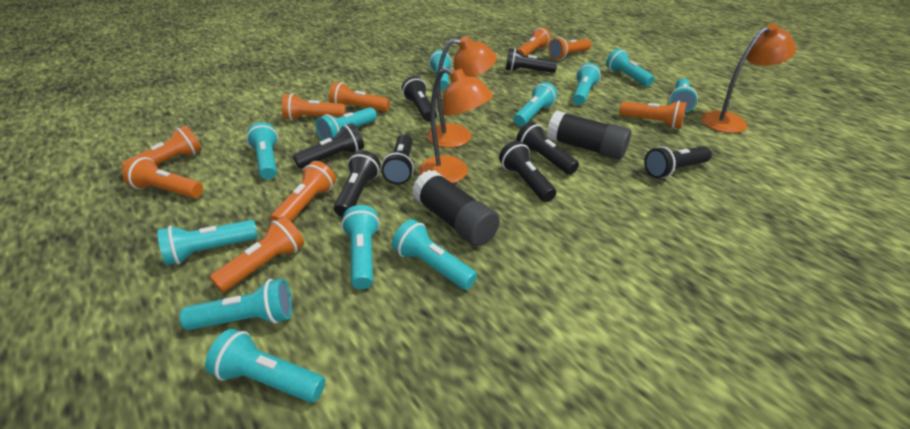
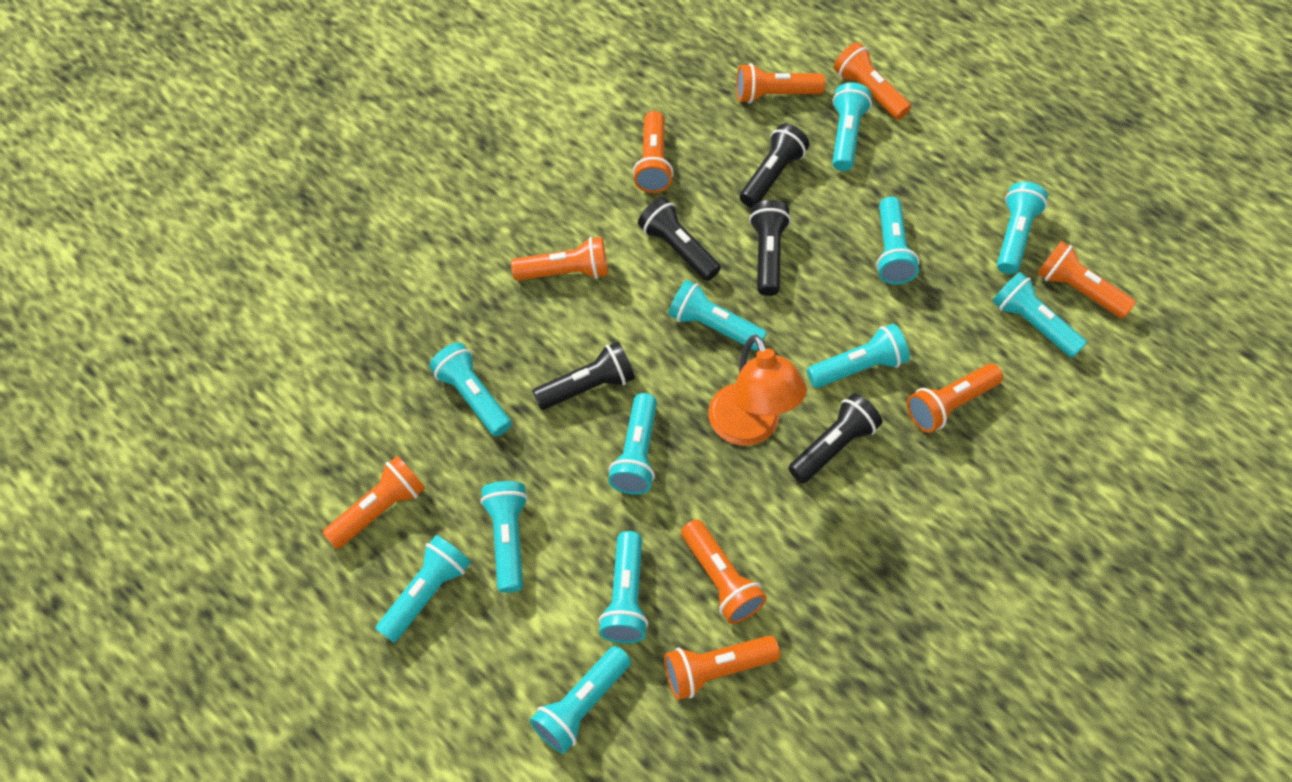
black flashlight: 8 -> 5
black glue stick: 2 -> 0
orange lamp: 3 -> 1

